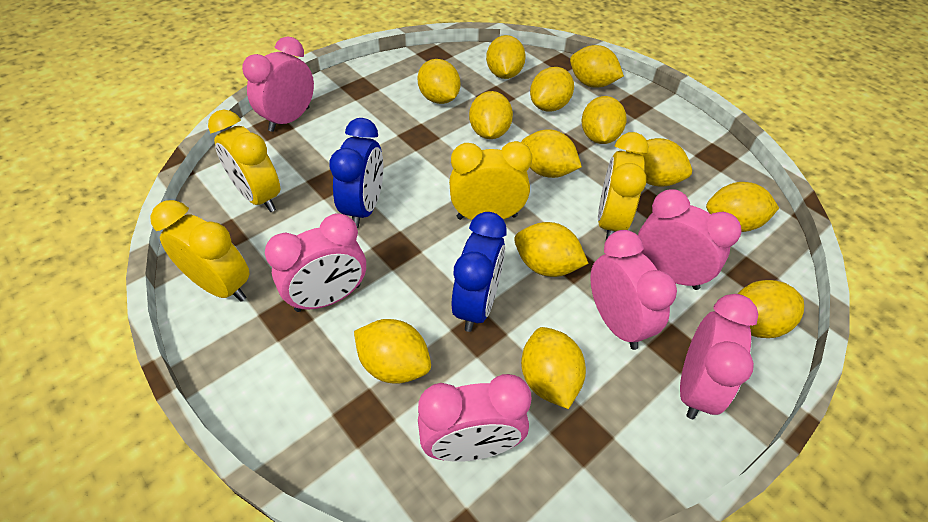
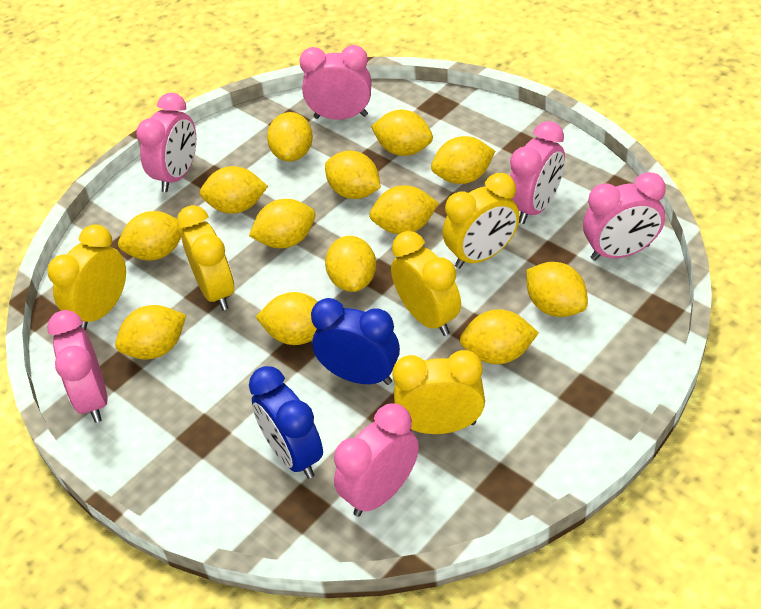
yellow clock: 4 -> 5

